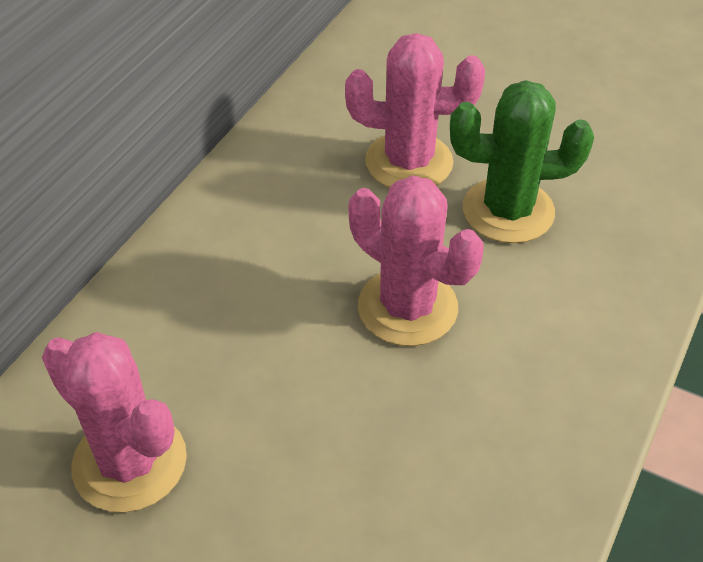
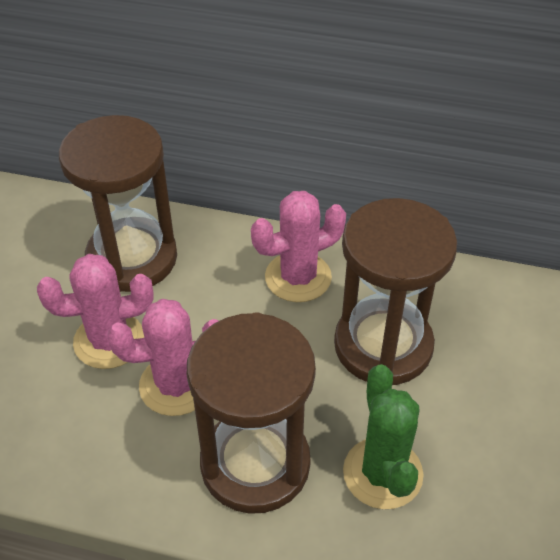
brown hourglass: 0 -> 3

